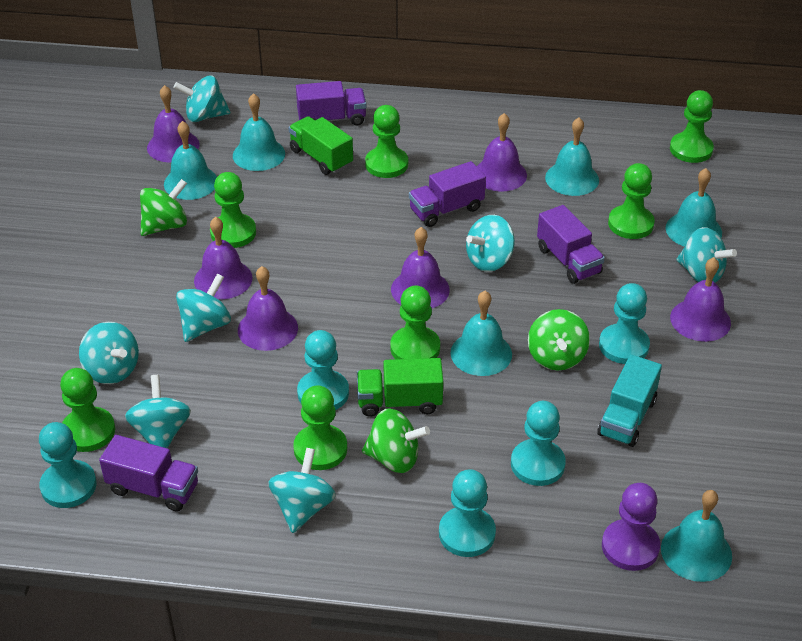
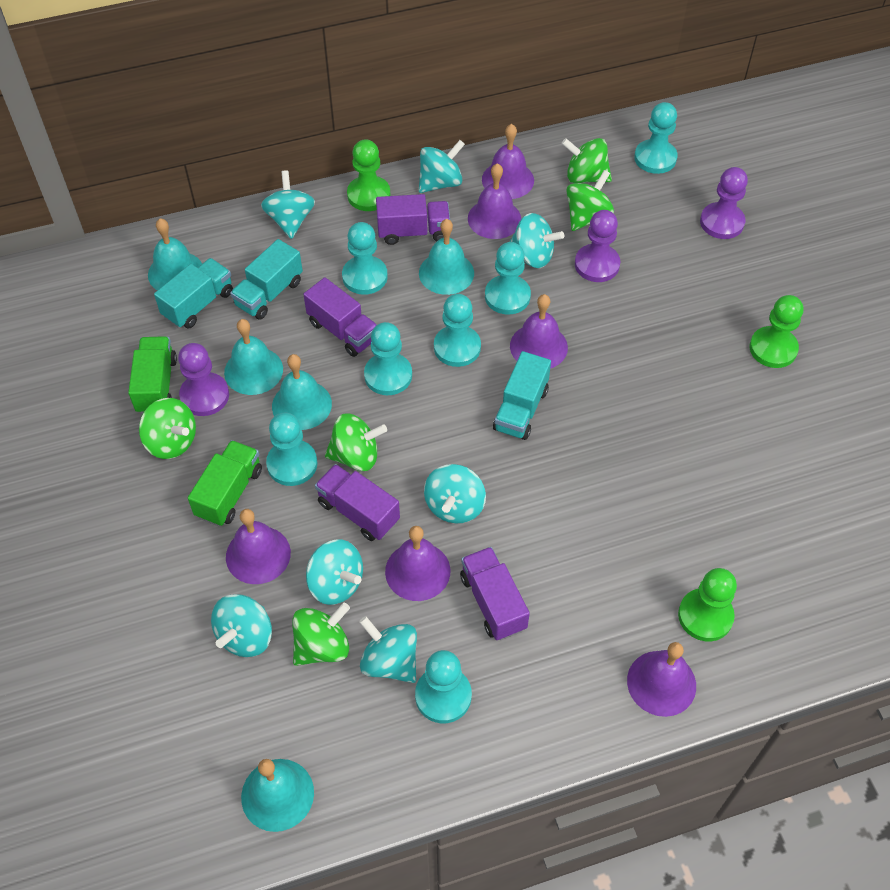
green pawn: 7 -> 3
green spinning top: 3 -> 5
purple pawn: 1 -> 3
turquoise bell: 6 -> 5
turquoise pawn: 5 -> 7
turquoise truck: 1 -> 3

